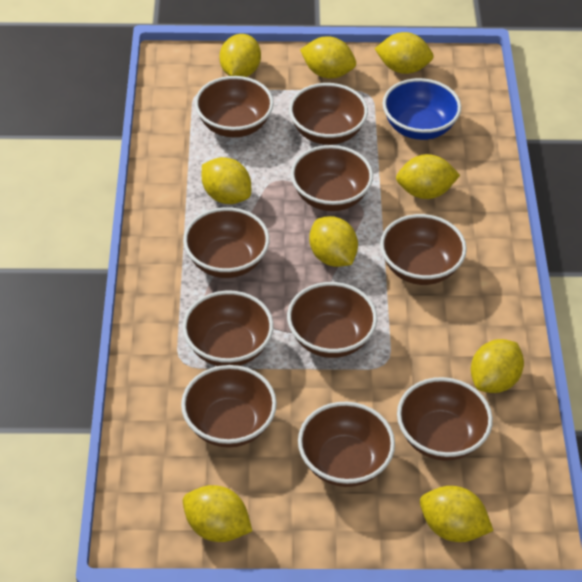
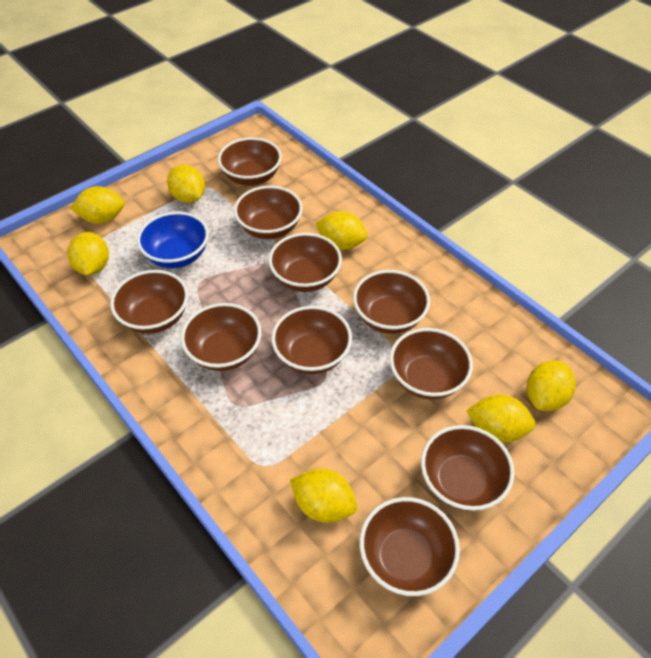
yellow lemon: 9 -> 7

